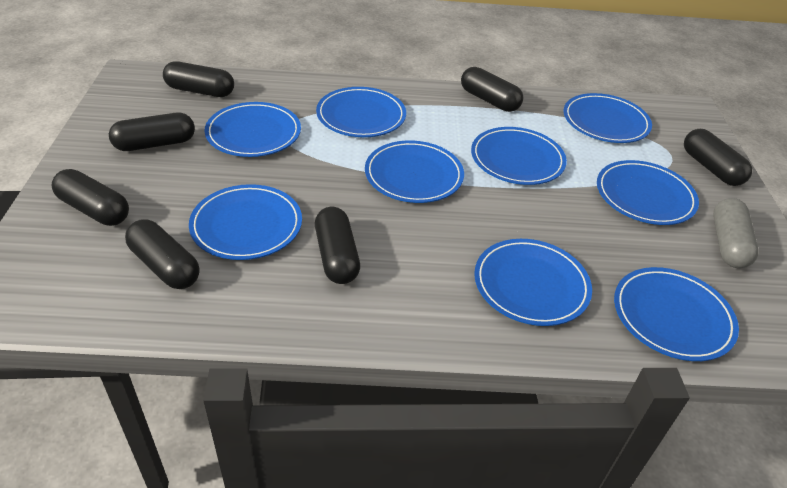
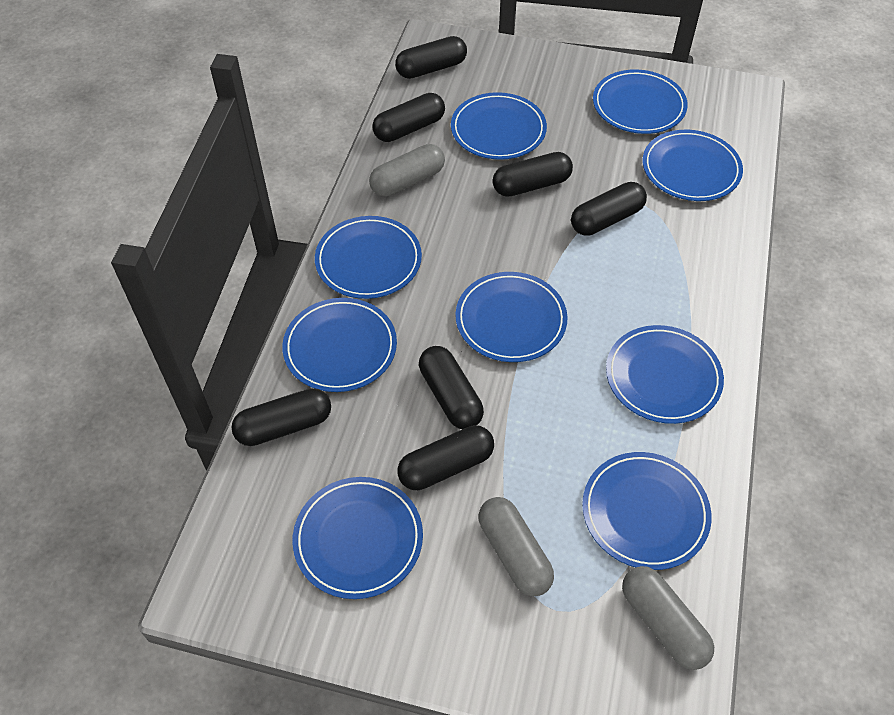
grey capsule: 1 -> 3

